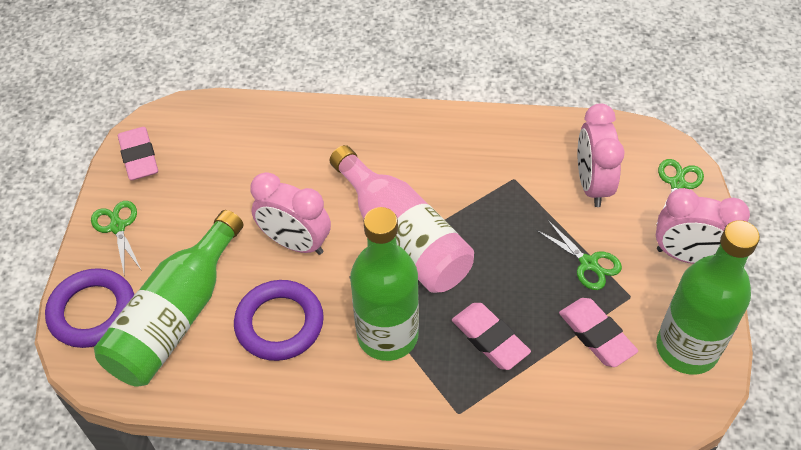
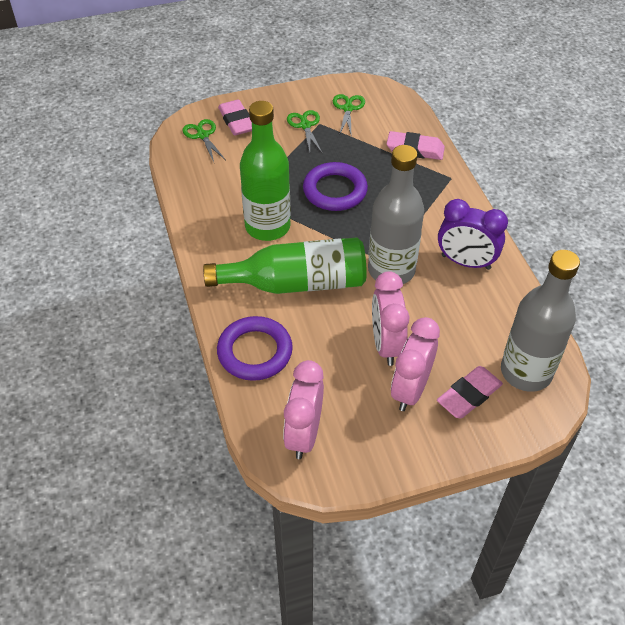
green bottle: 3 -> 2
grey bottle: 0 -> 2
pink bottle: 1 -> 0
purple clock: 0 -> 1

